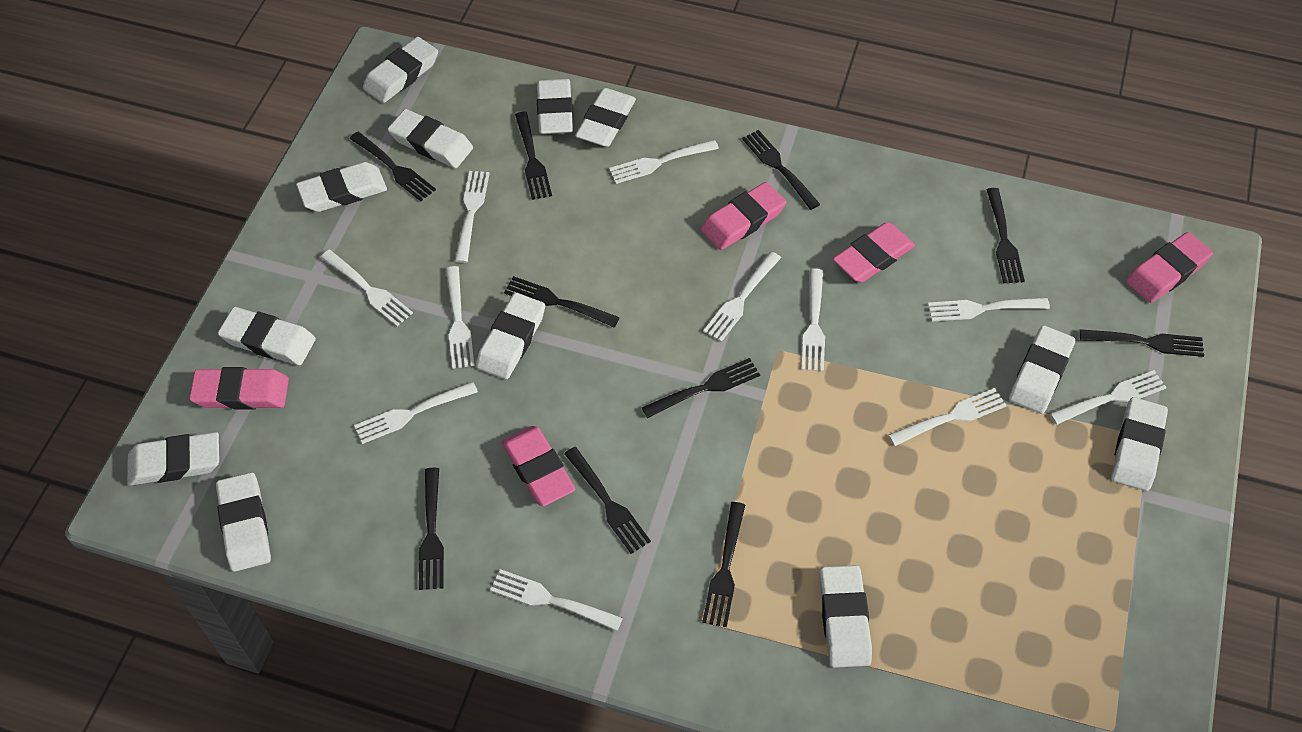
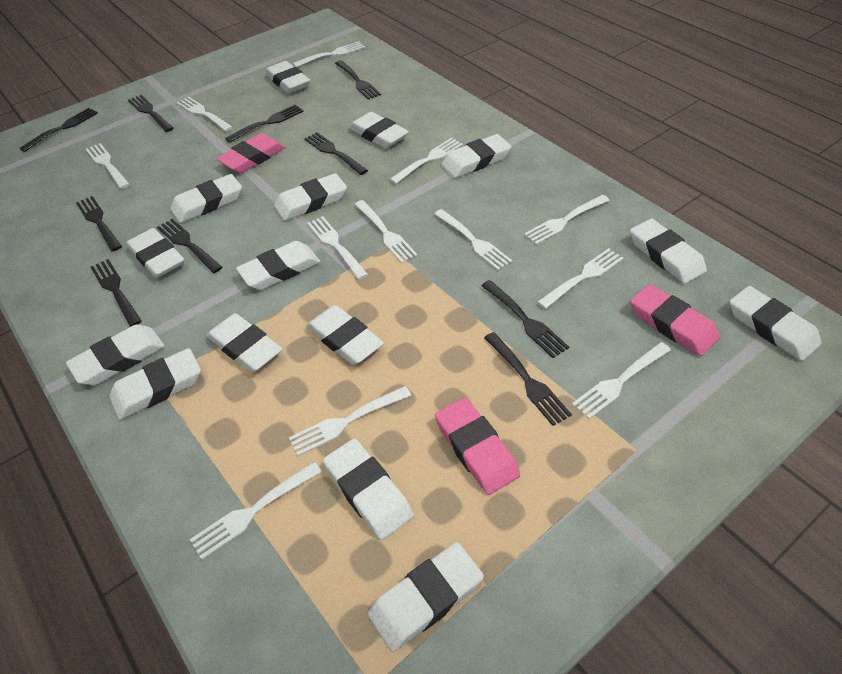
pink eraser: 5 -> 3
white eraser: 12 -> 15
white fork: 11 -> 12

